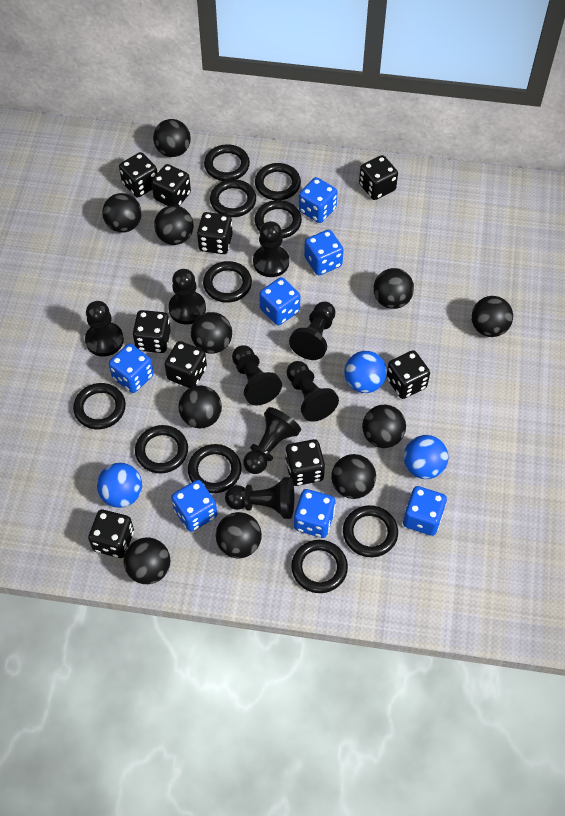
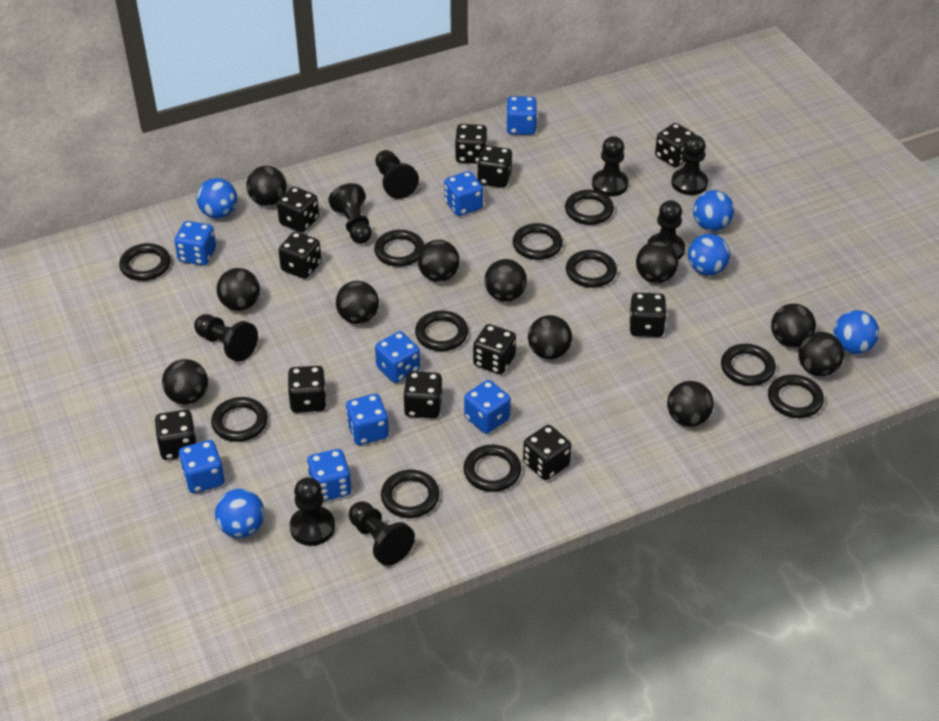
black dice: 9 -> 11
black ring: 10 -> 11
blue ball: 3 -> 5
blue dice: 7 -> 8

